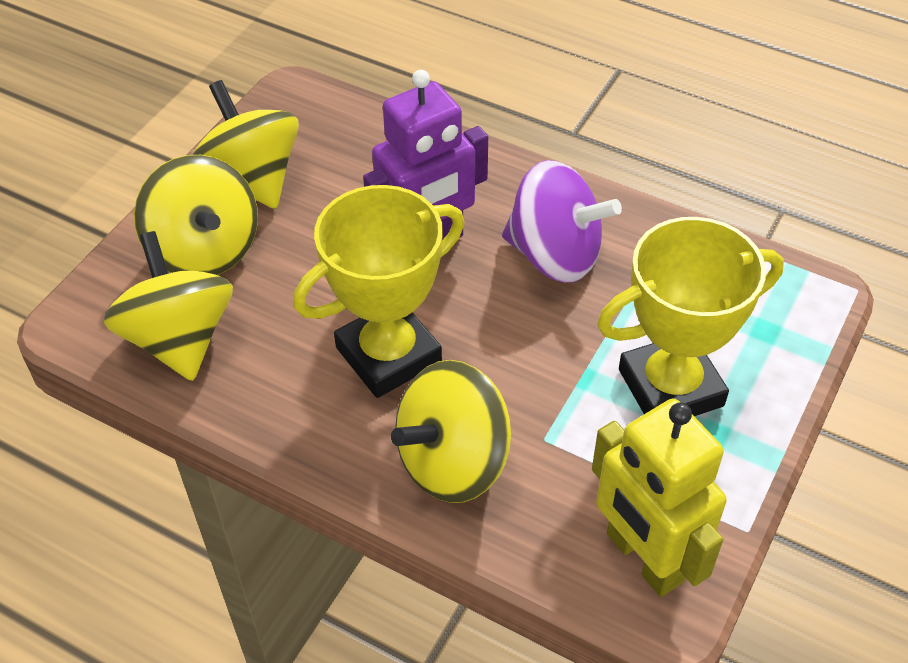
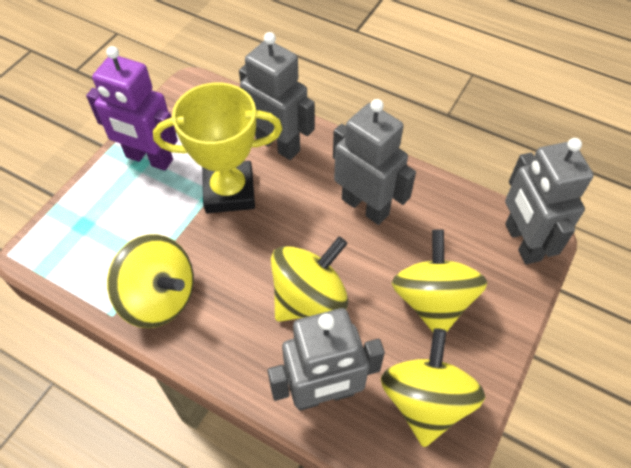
grey robot: 0 -> 4
purple spinning top: 1 -> 0
yellow robot: 1 -> 0
yellow trophy: 2 -> 1

